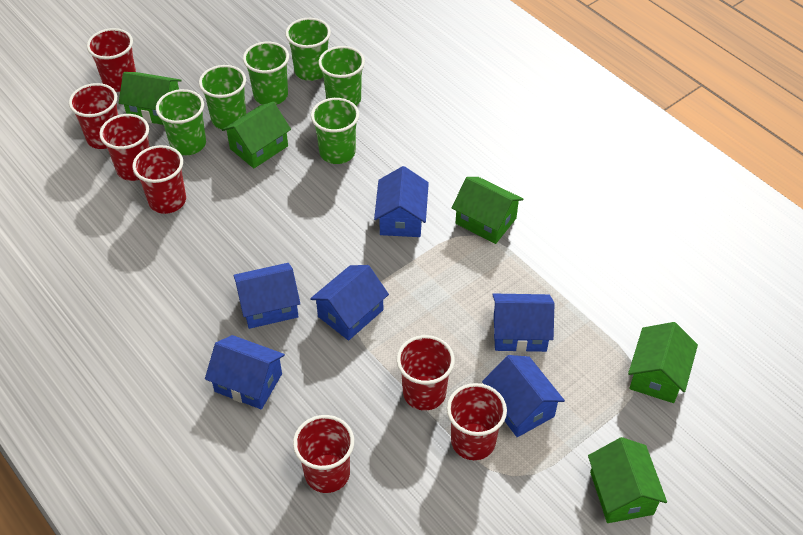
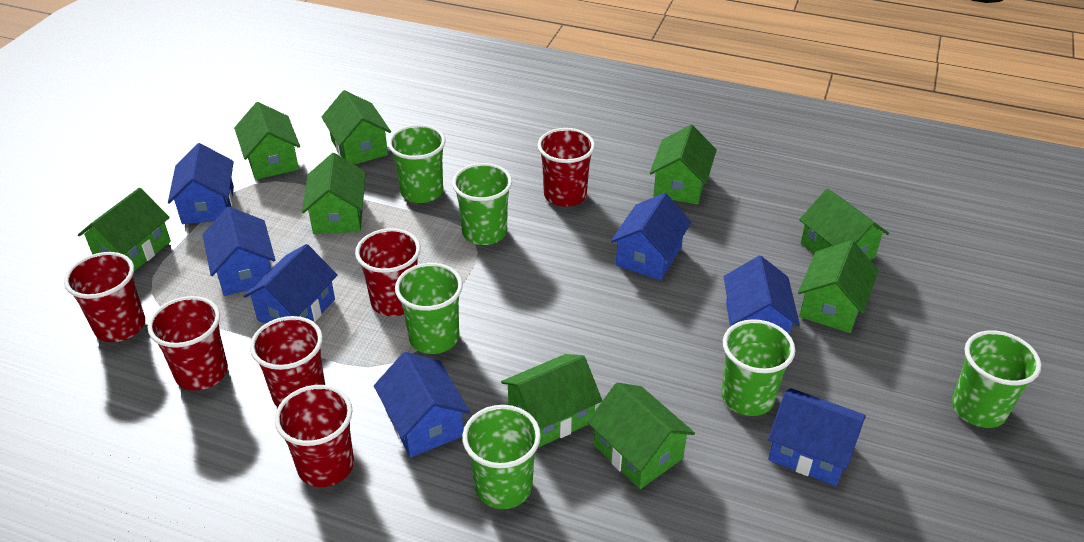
blue house: 6 -> 7
green house: 5 -> 9
red cup: 7 -> 6

